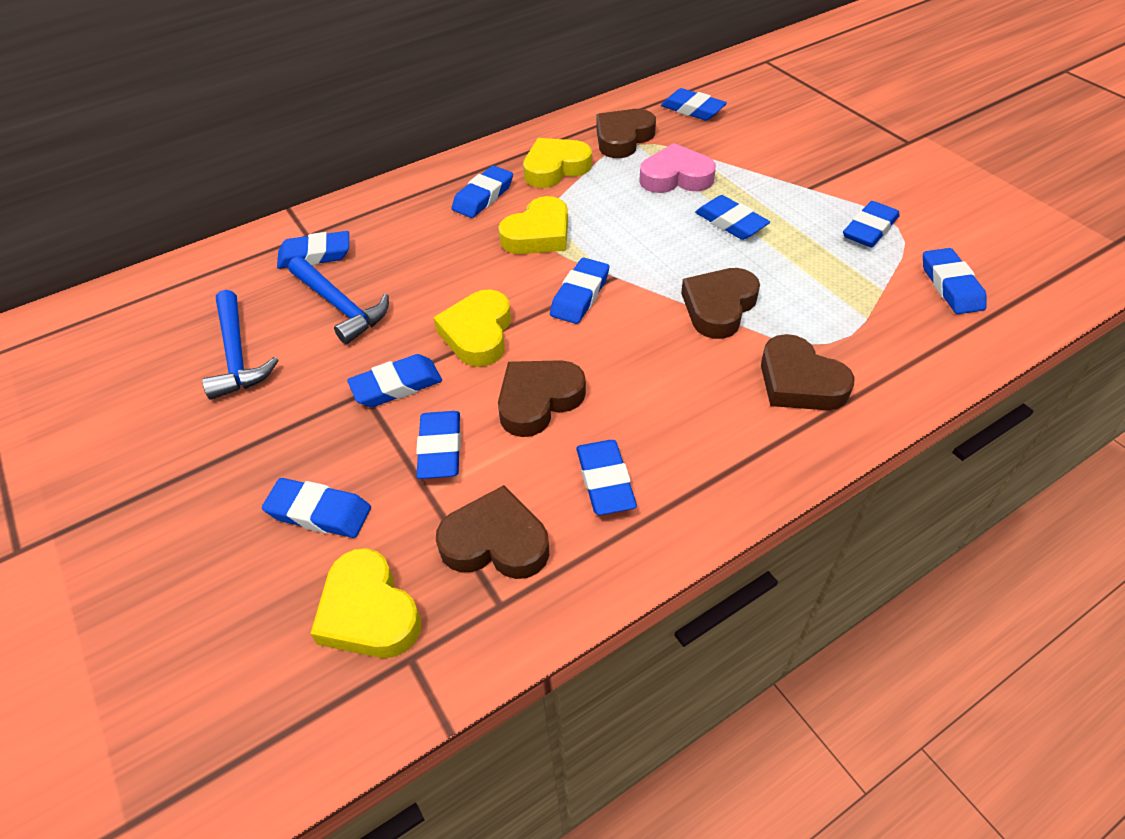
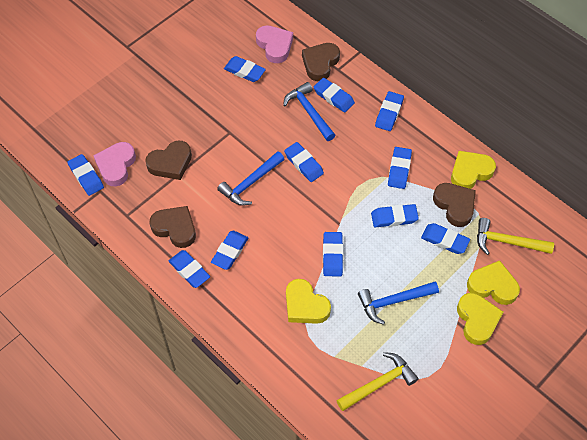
blue hammer: 2 -> 3
brown heart: 5 -> 4
pink heart: 1 -> 2
yellow hammer: 0 -> 2

